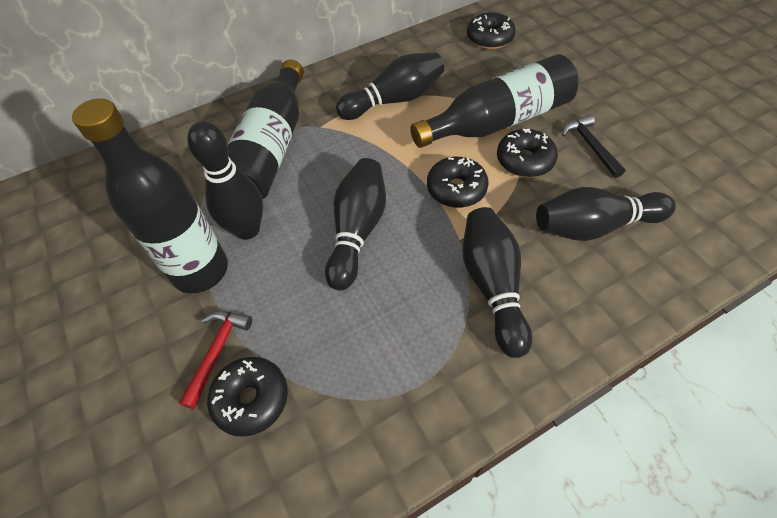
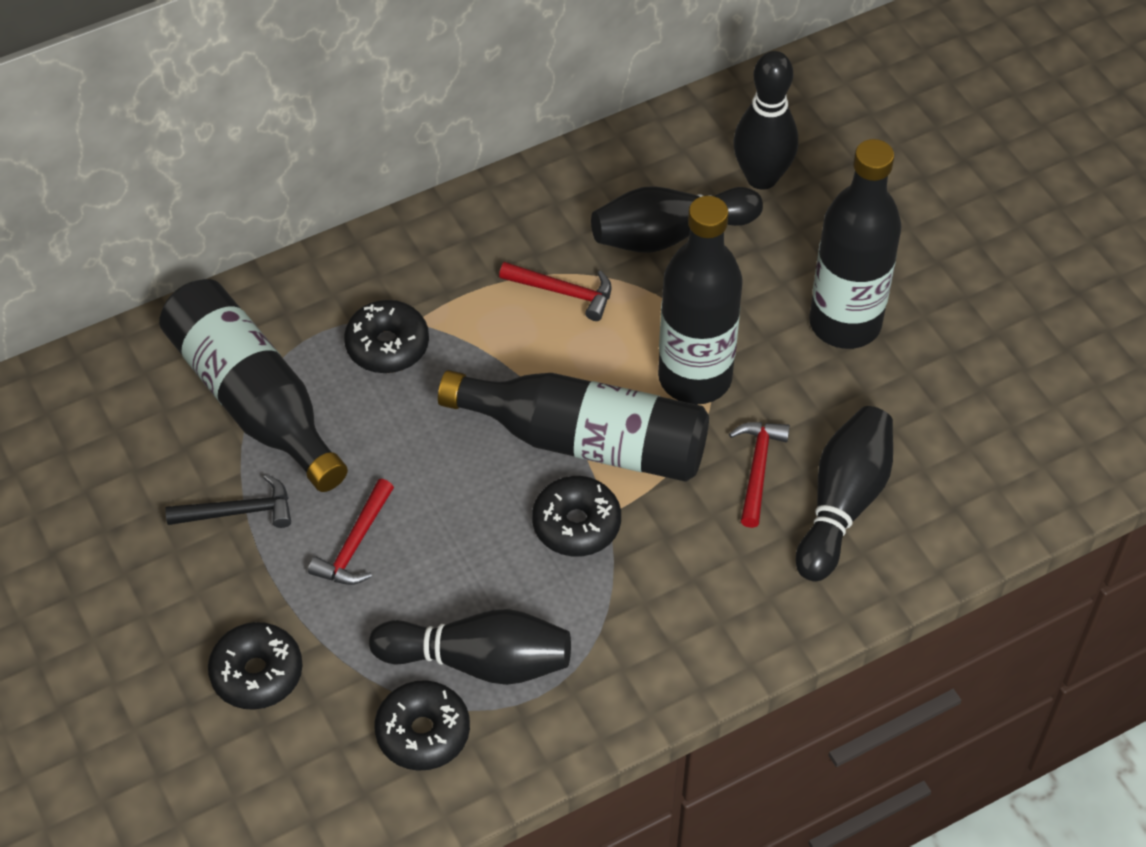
black bottle: 3 -> 4
black bowling pin: 5 -> 4
red hammer: 1 -> 3

